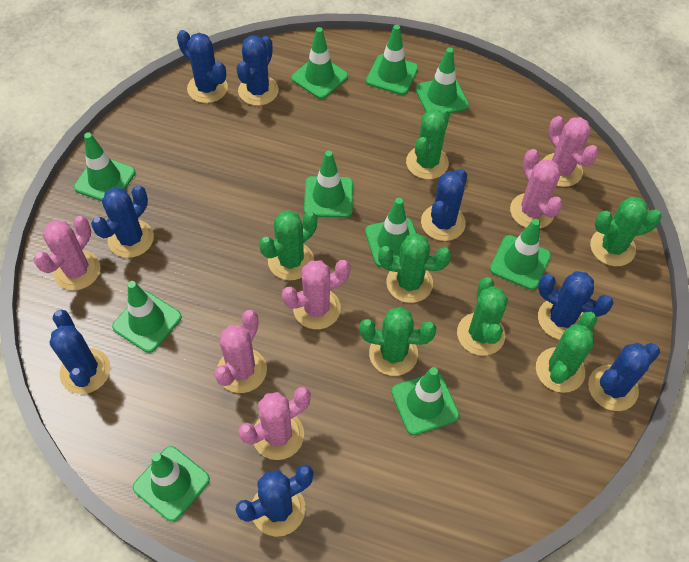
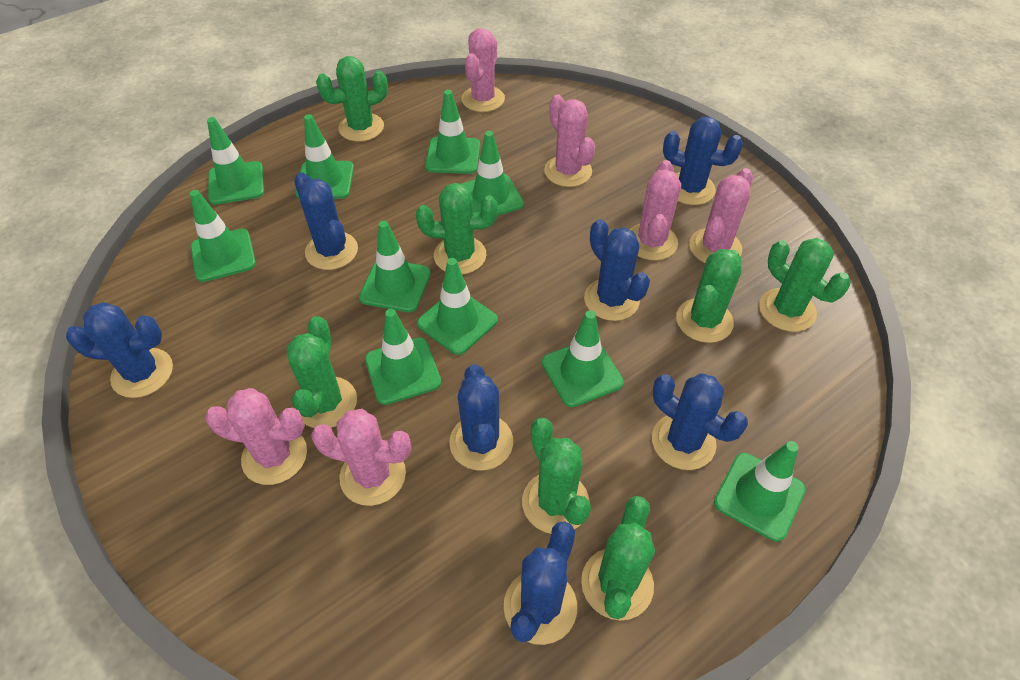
blue cactus: 8 -> 7

